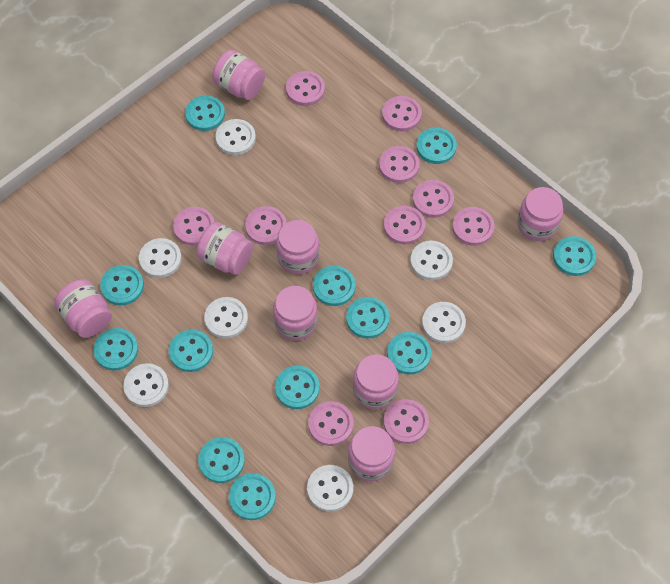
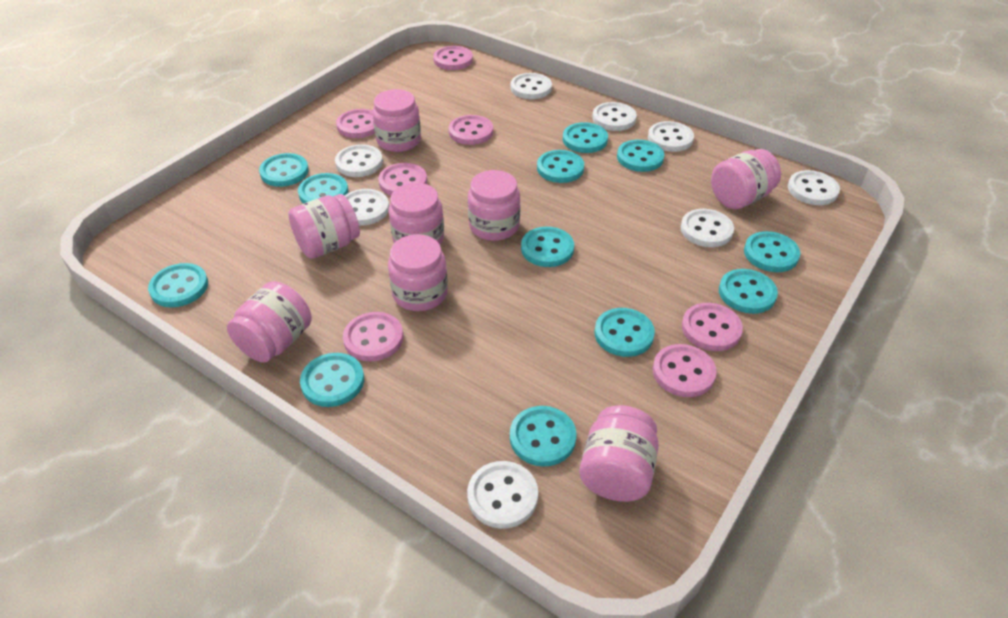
pink button: 10 -> 7
white button: 7 -> 8

